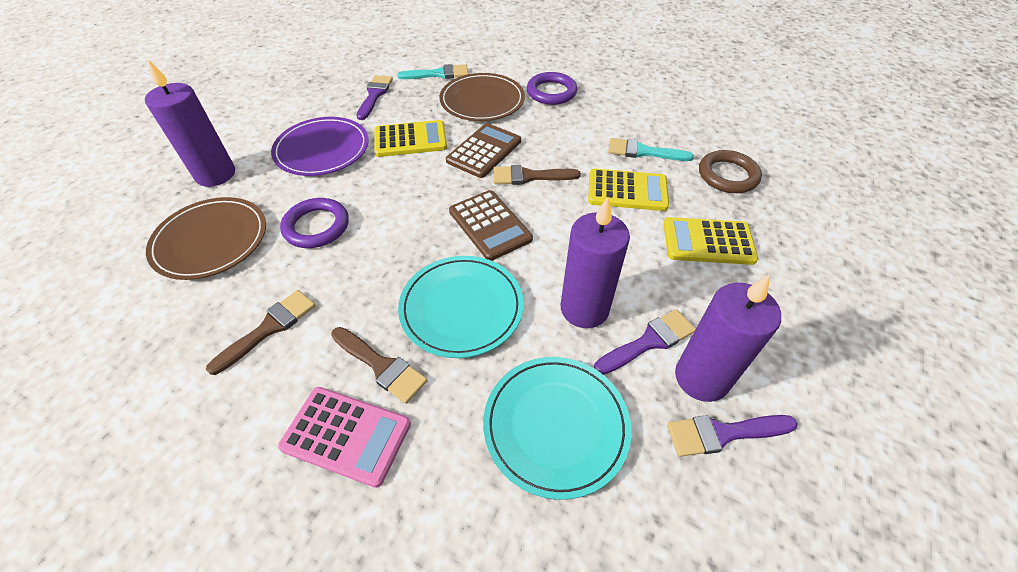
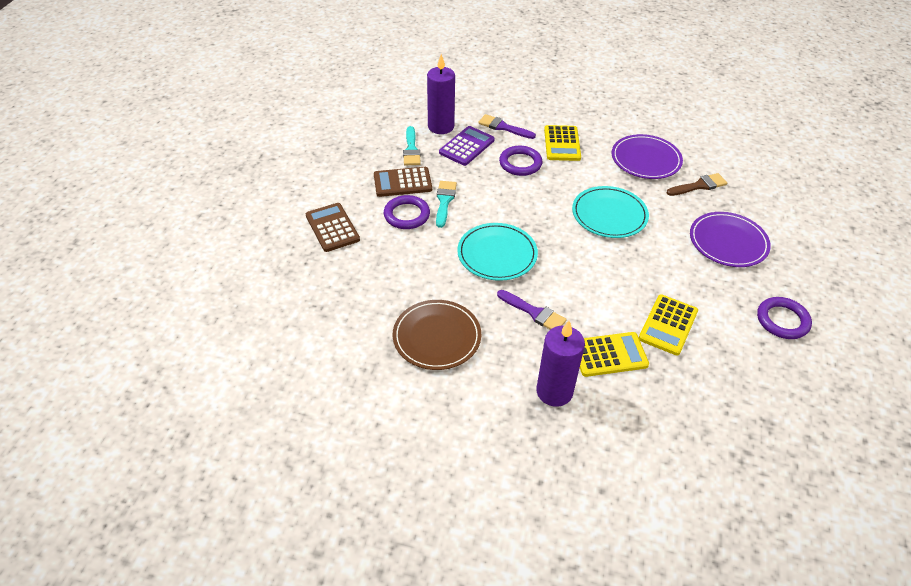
brown brush: 3 -> 1
brown plate: 2 -> 1
brown ring: 1 -> 0
pink calculator: 1 -> 0
purple brush: 3 -> 2
purple calculator: 0 -> 1
purple candle: 3 -> 2
purple plate: 1 -> 2
purple ring: 2 -> 3

